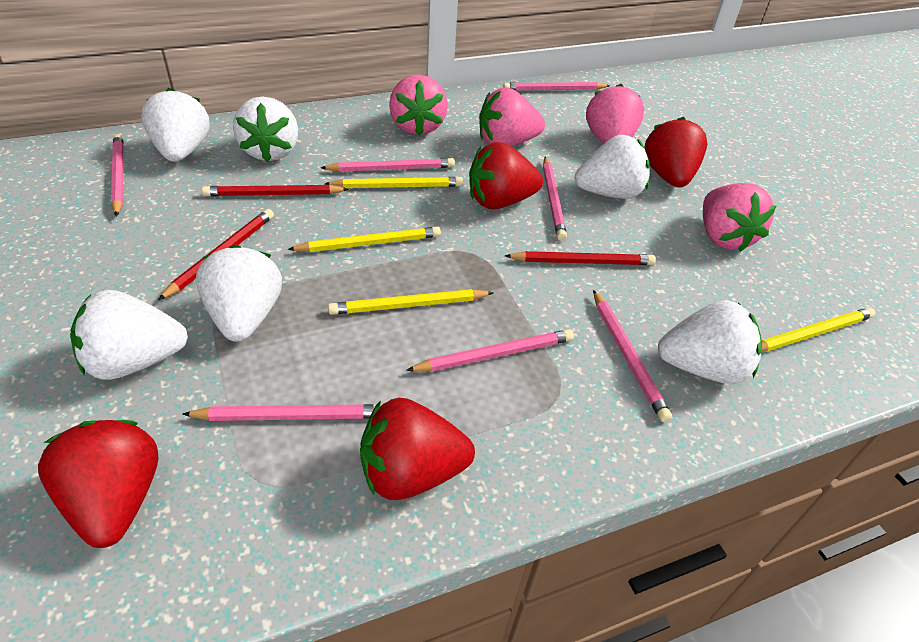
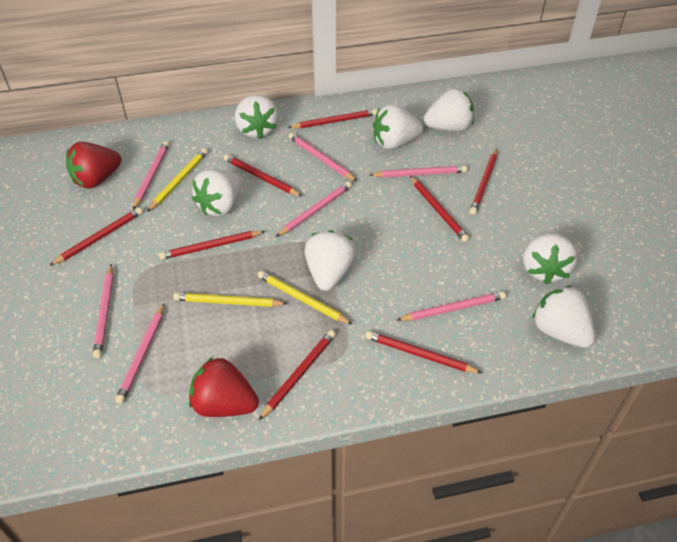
pink strawberry: 4 -> 0
red pencil: 3 -> 8
red strawberry: 4 -> 2
white strawberry: 6 -> 7
yellow pencil: 4 -> 3

